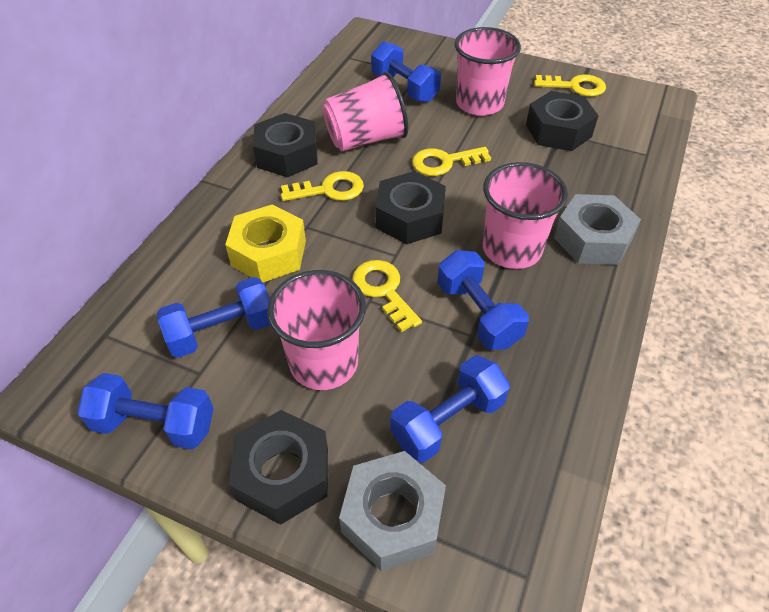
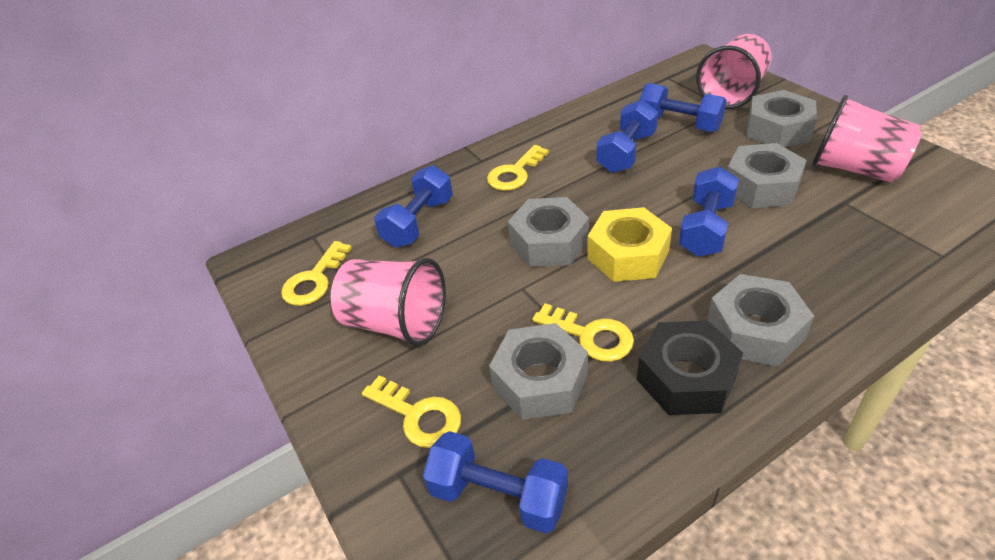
black nut: 4 -> 1
grey nut: 2 -> 5
pink cup: 4 -> 3

